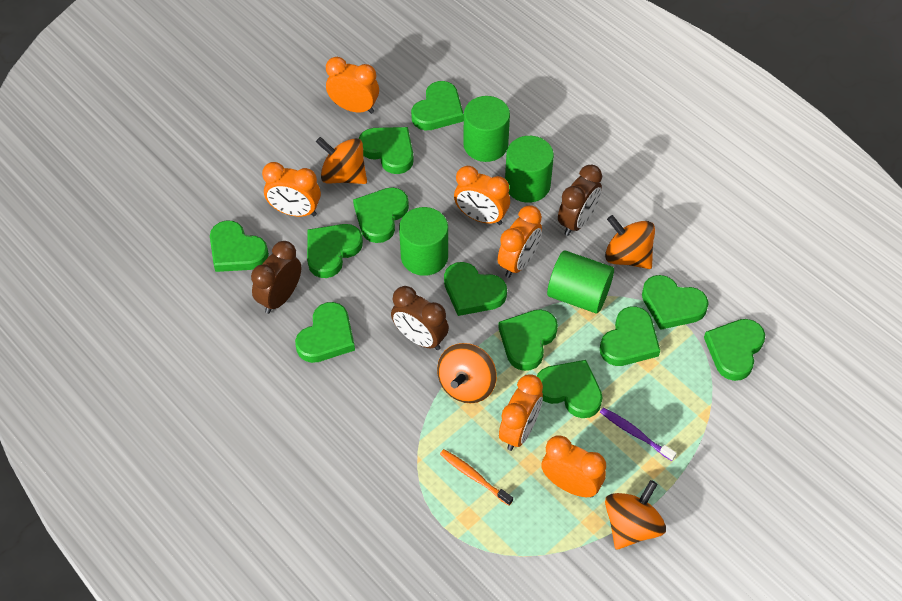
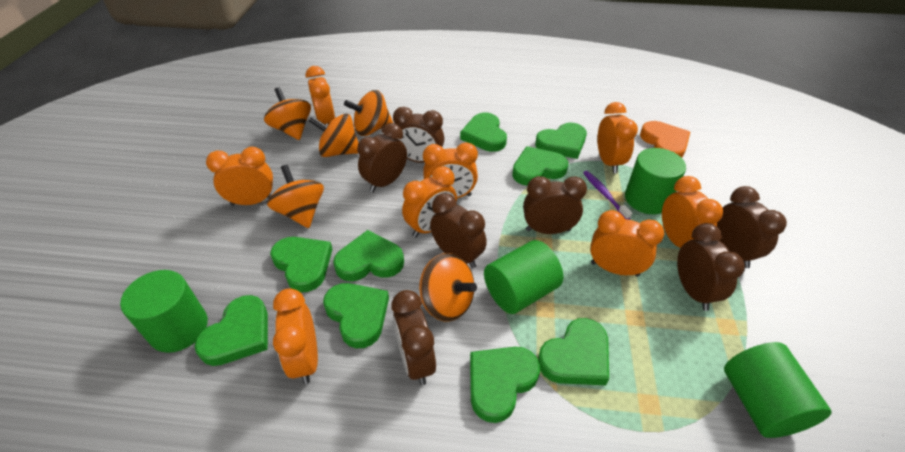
brown clock: 3 -> 7
green heart: 12 -> 9
orange clock: 6 -> 8
orange heart: 0 -> 1
orange spinning top: 4 -> 5
orange toothbrush: 1 -> 0

